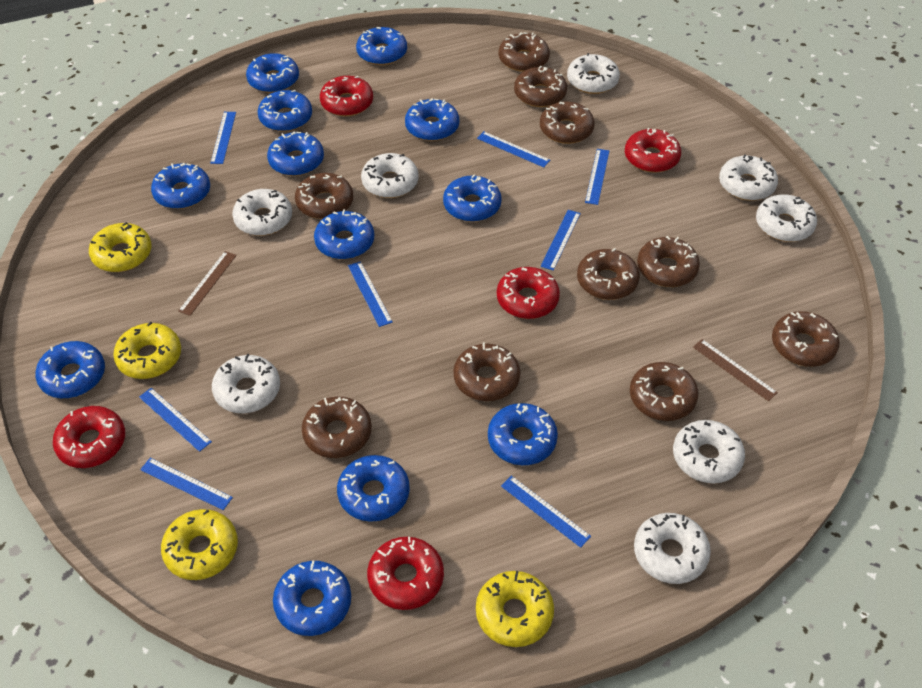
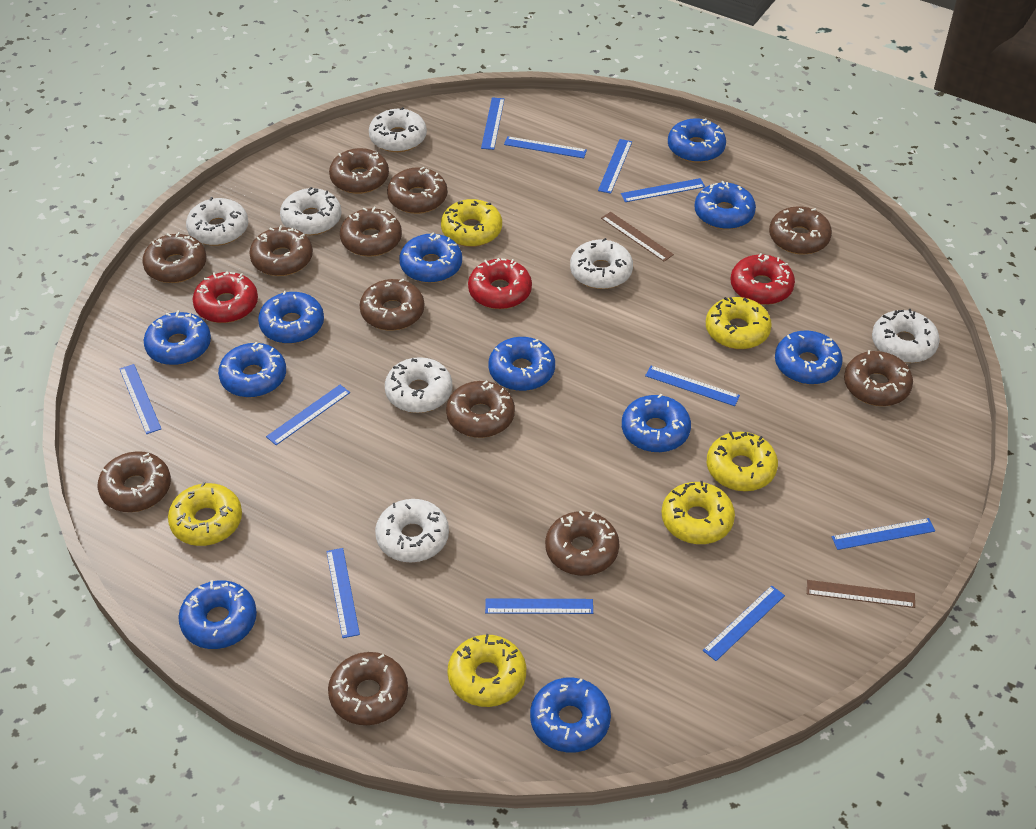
blue donut: 12 -> 11
blue ruler: 8 -> 11
brown donut: 10 -> 12
red donut: 5 -> 3
white donut: 8 -> 7
yellow donut: 4 -> 6

